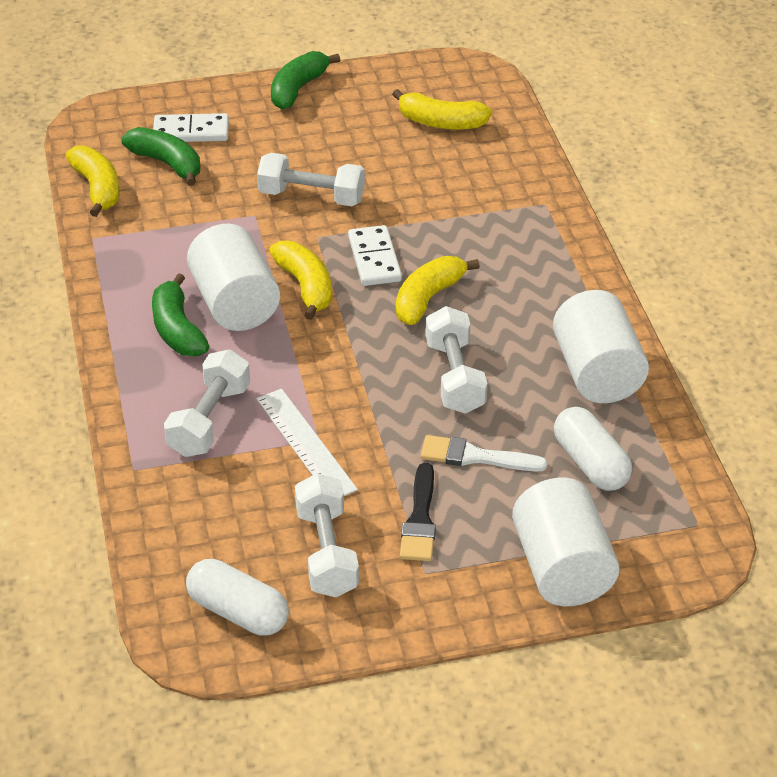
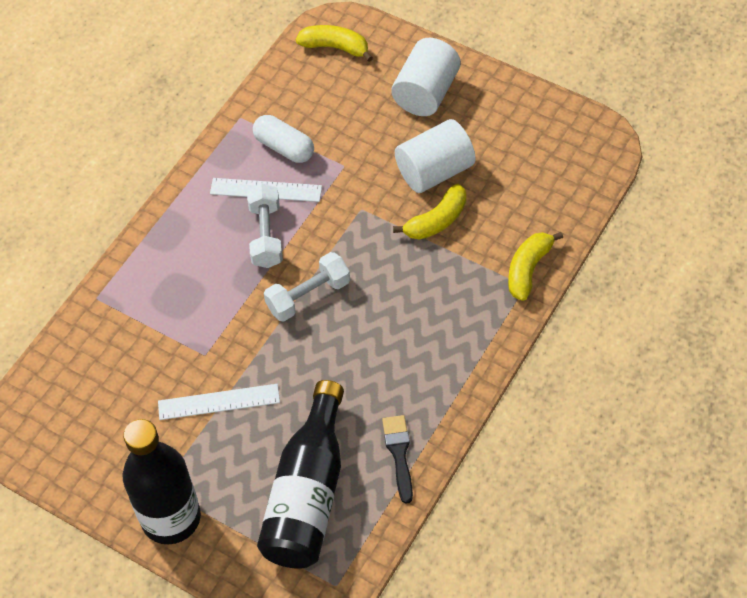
black bottle: 0 -> 2
green banana: 3 -> 0
white brush: 1 -> 0
white capsule: 2 -> 1
white cylinder: 3 -> 2
white domino: 2 -> 0
white dumbbell: 4 -> 2
white ruler: 1 -> 2
yellow banana: 4 -> 3

